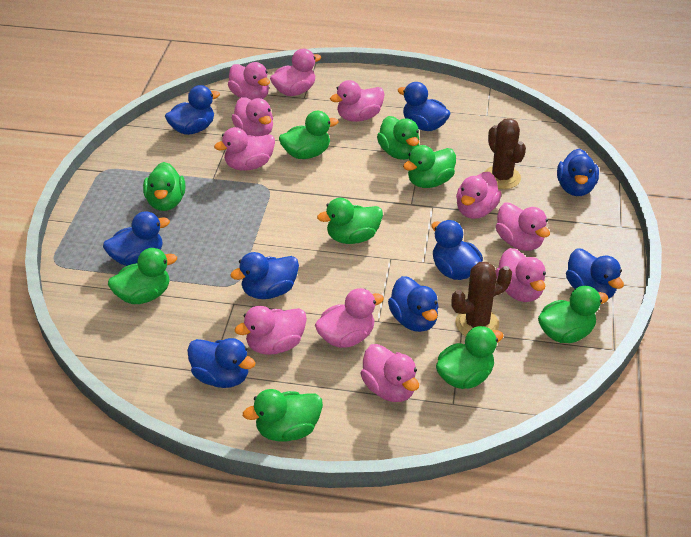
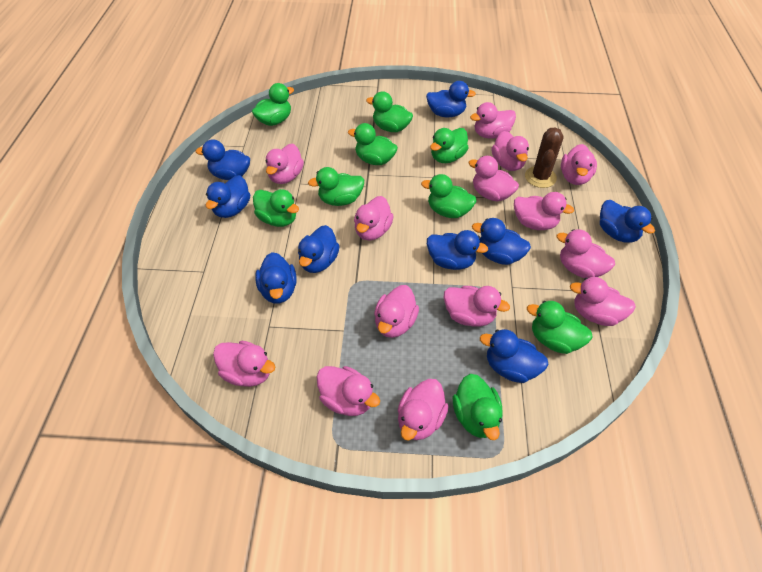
brown cactus: 2 -> 1
pink duck: 11 -> 14

